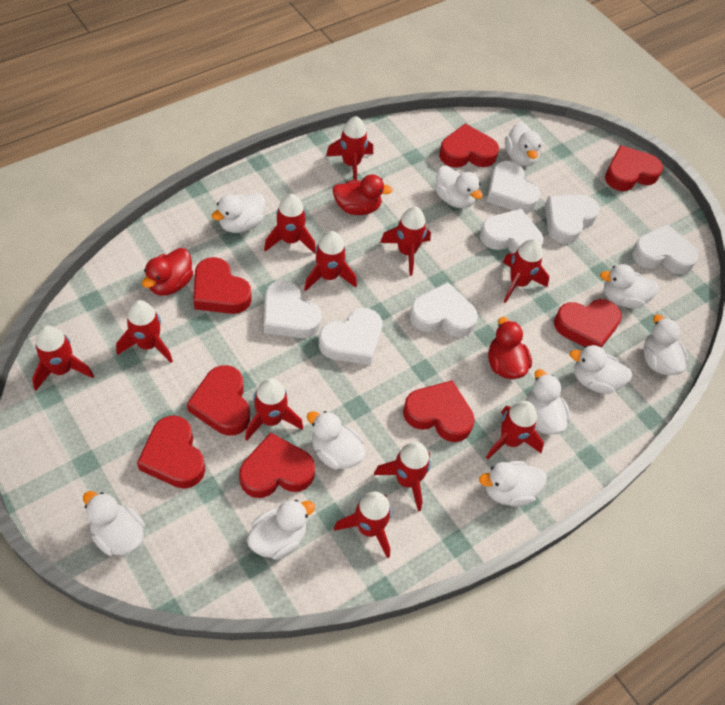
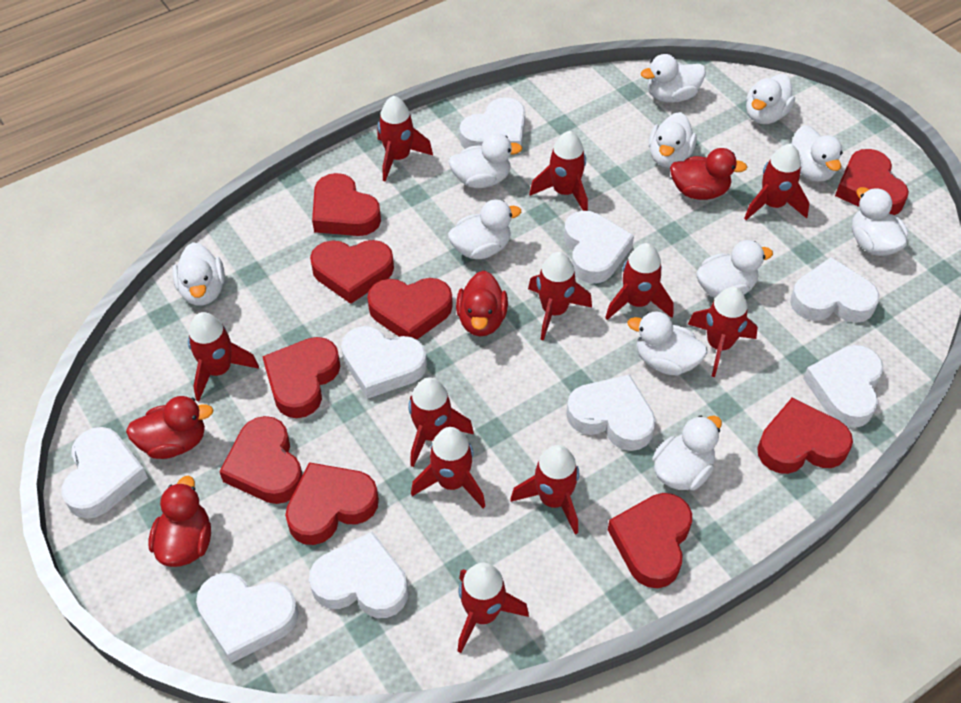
red duck: 3 -> 4
red heart: 8 -> 9
white heart: 7 -> 9

